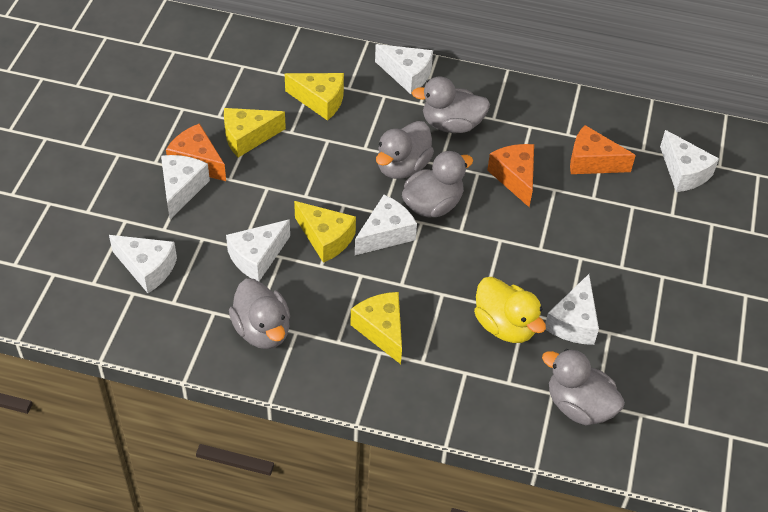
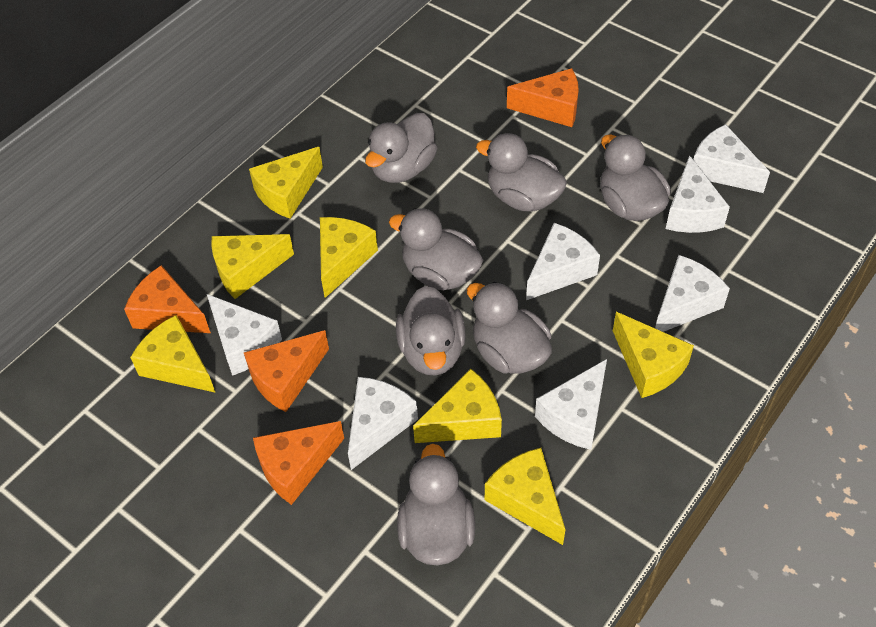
grey duck: 5 -> 7
orange cheese: 3 -> 4
yellow cheese: 4 -> 7
yellow duck: 1 -> 0

